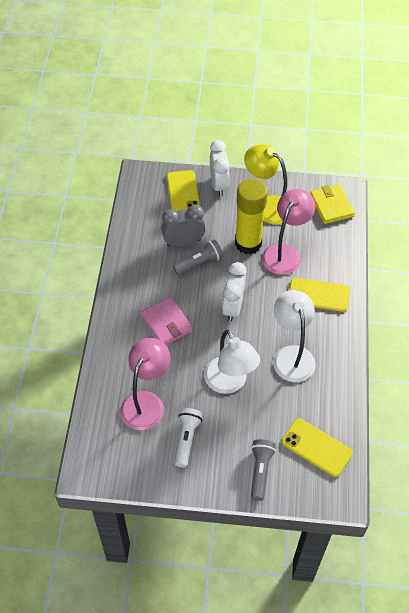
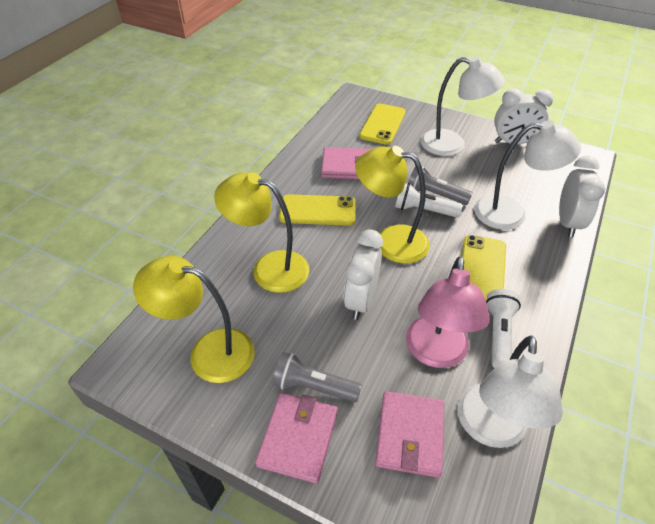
grey clock: 1 -> 0
pink lamp: 2 -> 1
pink wallet: 1 -> 3
white clock: 2 -> 3
white flashlight: 1 -> 2
white lamp: 2 -> 3
yellow glue stick: 1 -> 0
yellow lamp: 1 -> 3
yellow wallet: 1 -> 0

